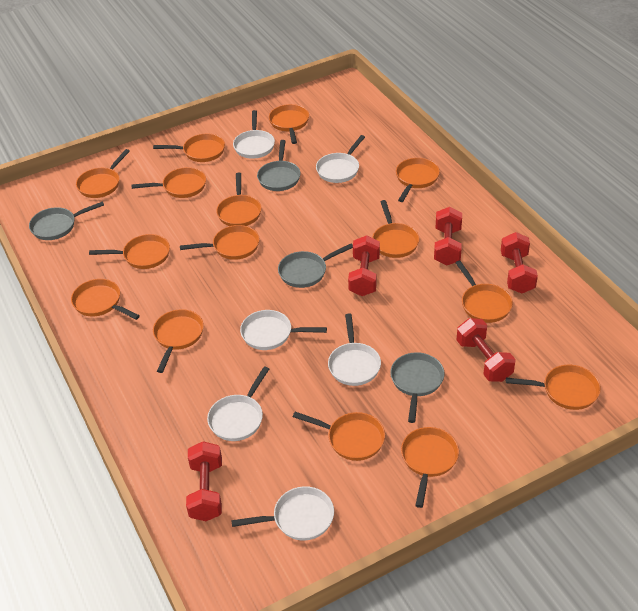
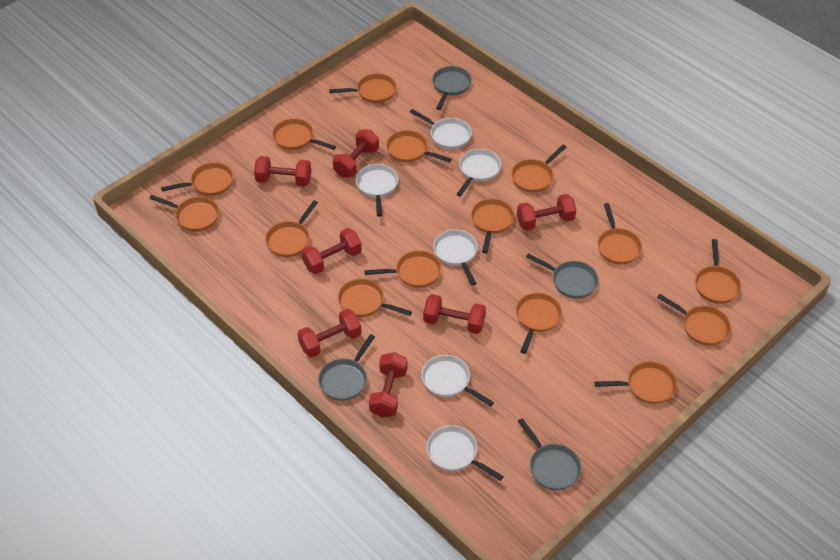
red dumbbell: 5 -> 7

